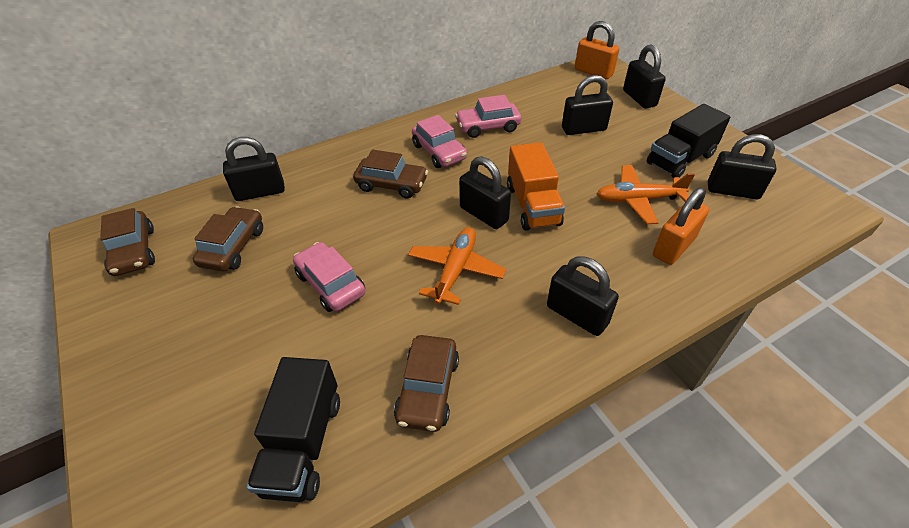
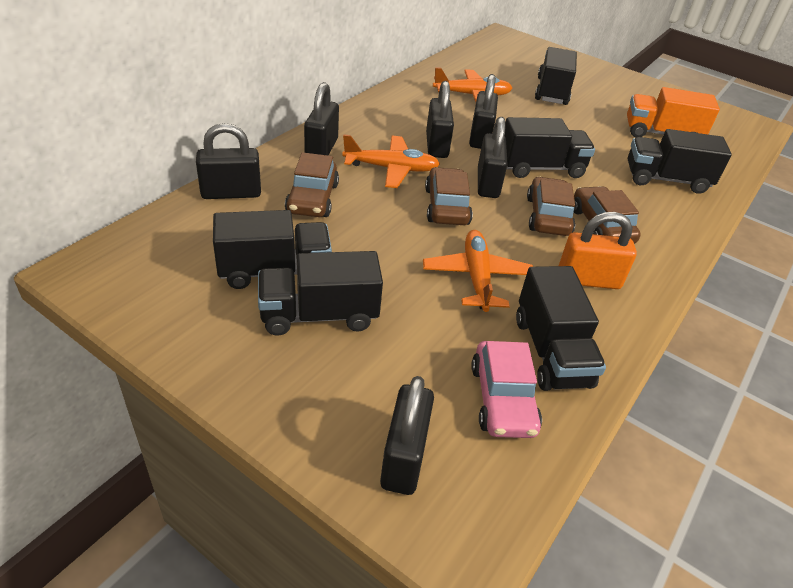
black truck: 2 -> 6
orange padlock: 2 -> 1
orange plane: 2 -> 3
pink car: 3 -> 1

